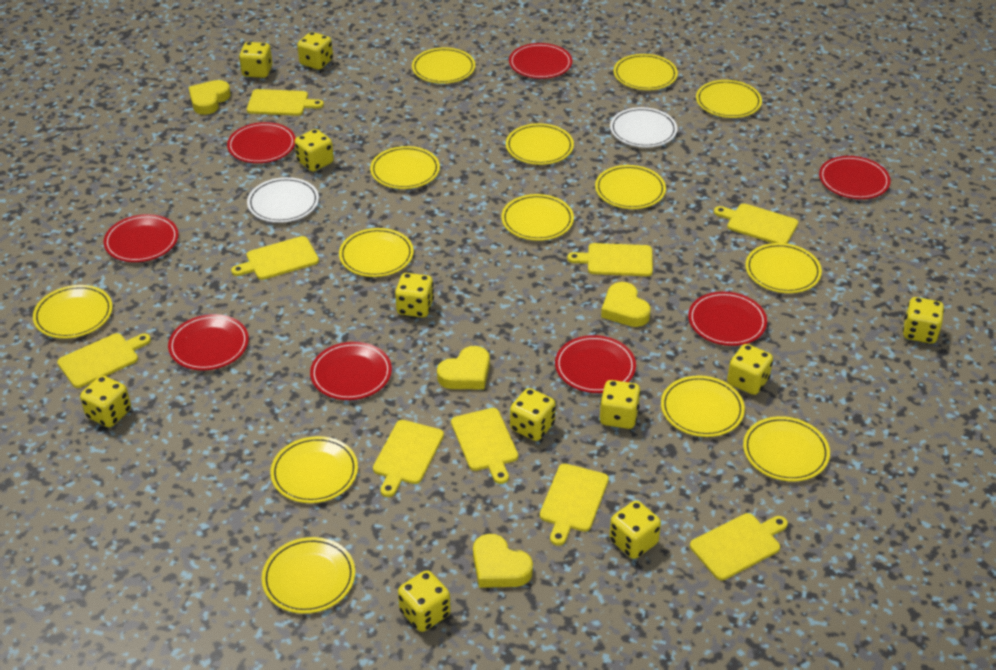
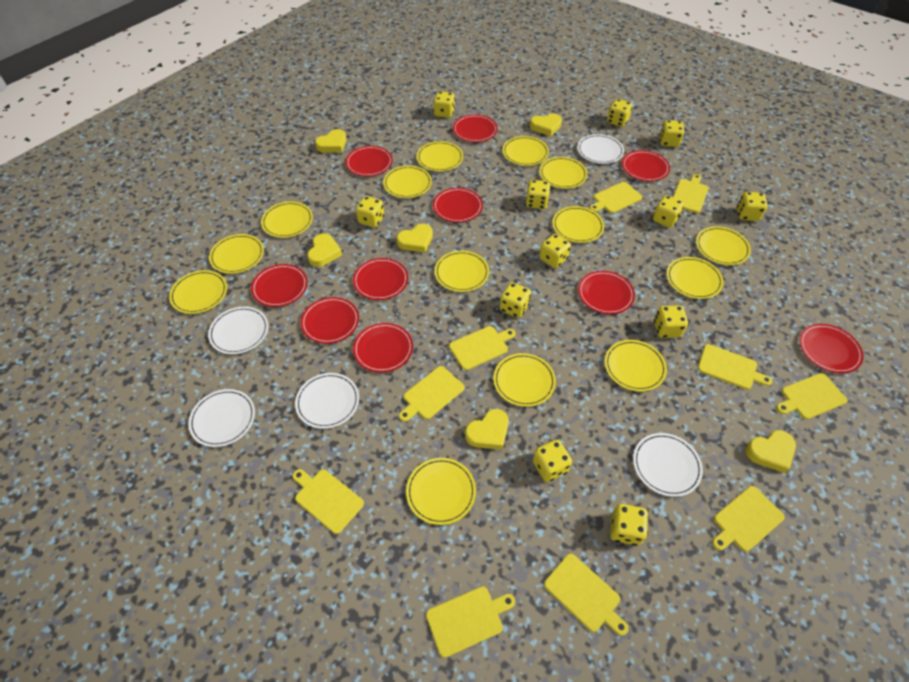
red plate: 8 -> 10
white plate: 2 -> 5
yellow cutting board: 9 -> 10
yellow dice: 11 -> 12
yellow heart: 4 -> 6

